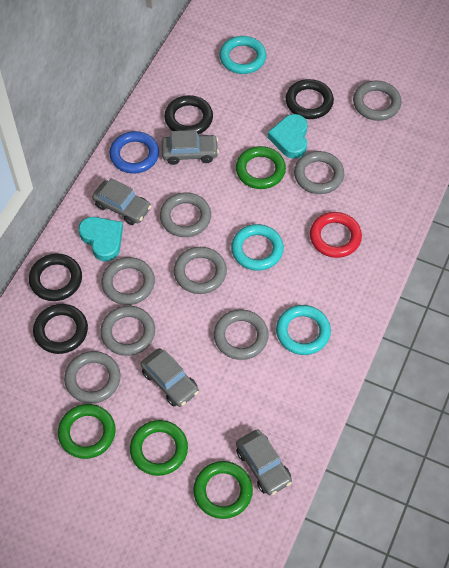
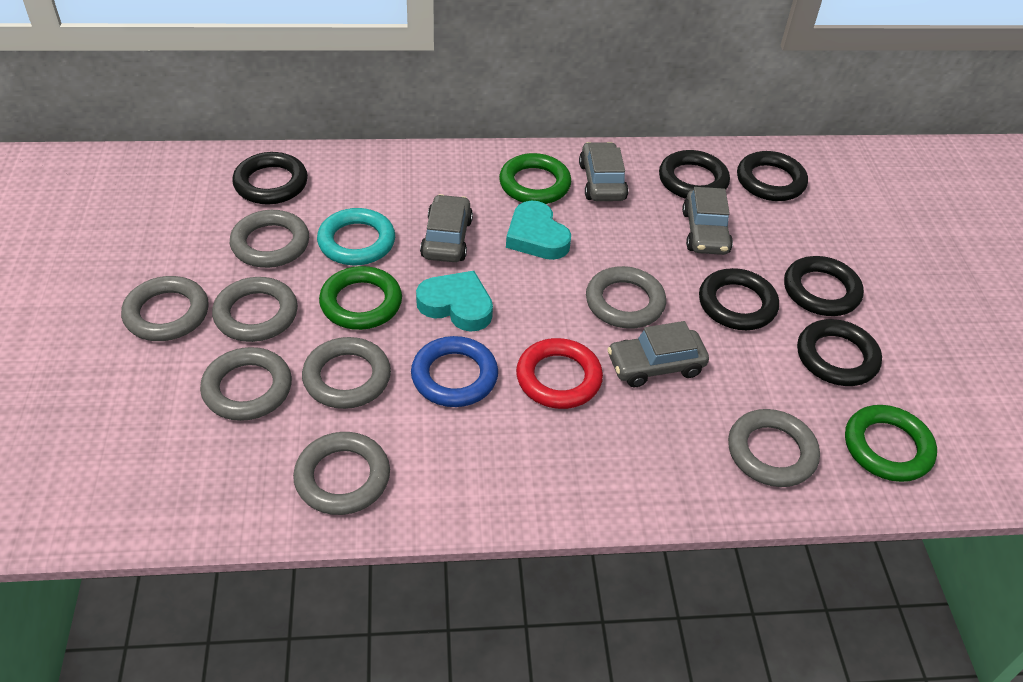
black ring: 4 -> 6
green ring: 4 -> 3
turquoise ring: 3 -> 1

